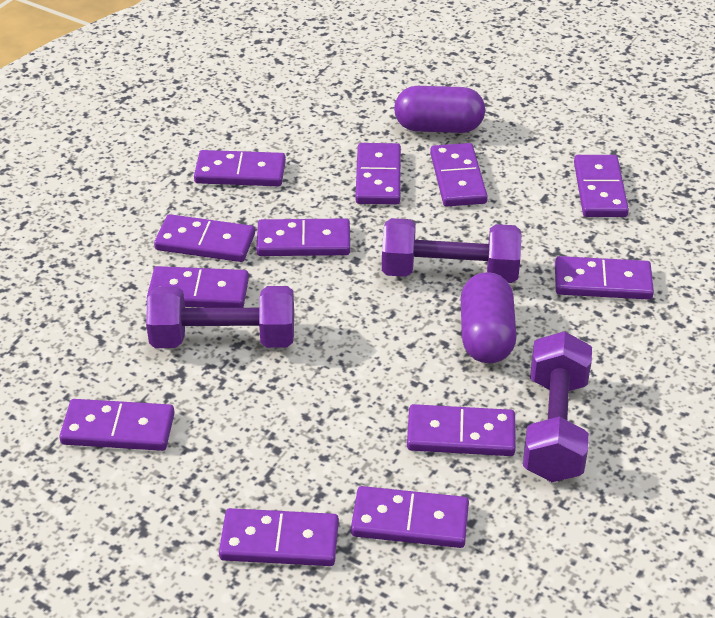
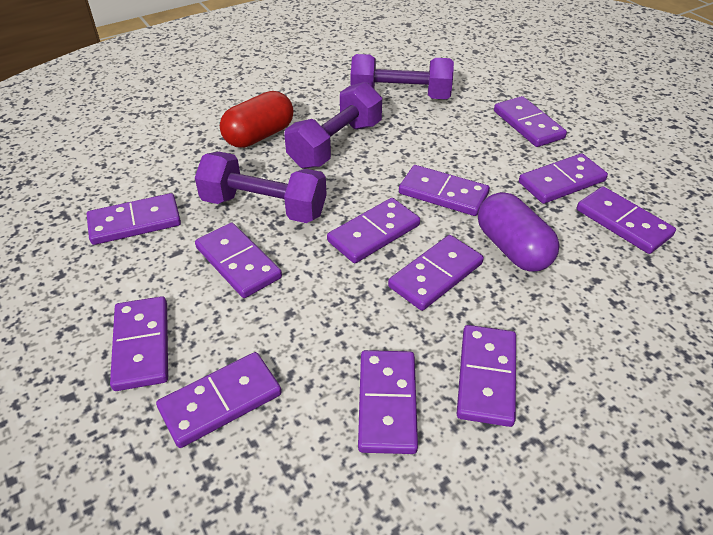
purple capsule: 2 -> 1
red capsule: 0 -> 1

